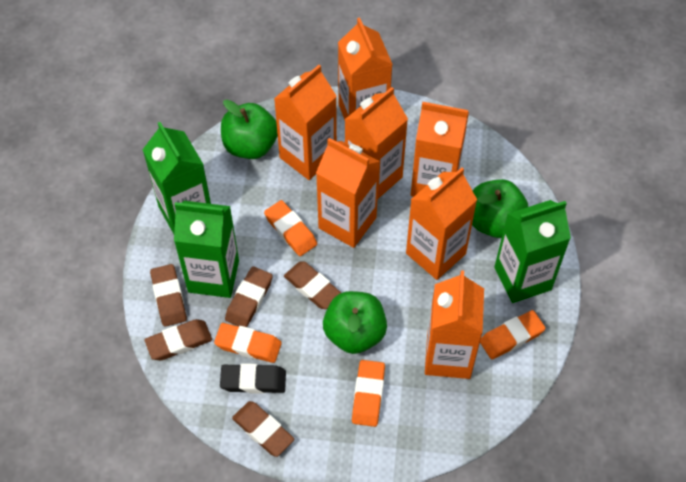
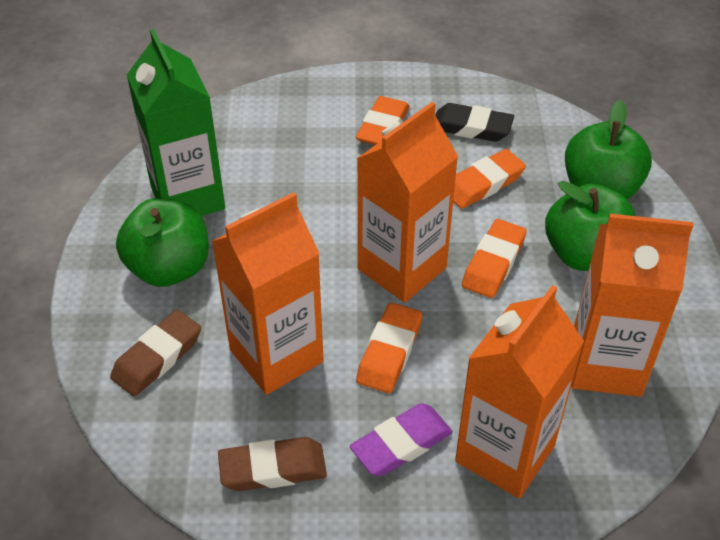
brown eraser: 5 -> 2
green carton: 3 -> 1
orange carton: 7 -> 4
purple eraser: 0 -> 1

